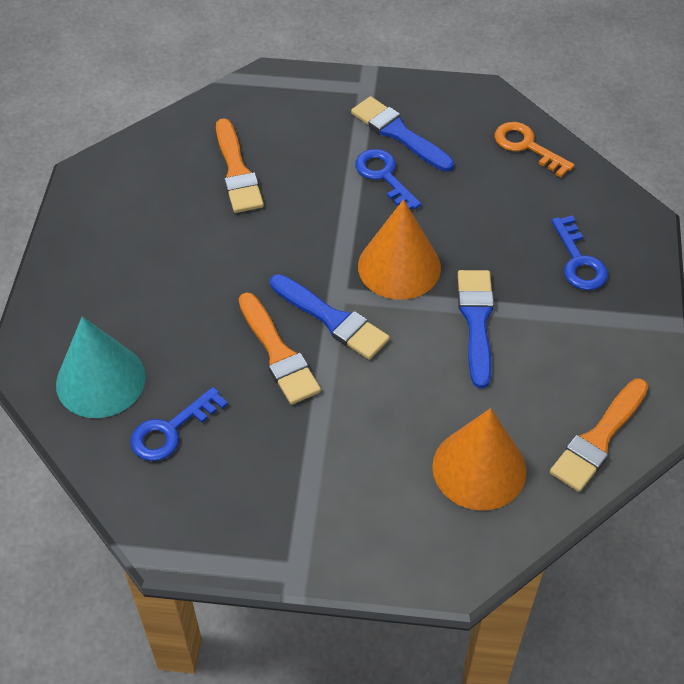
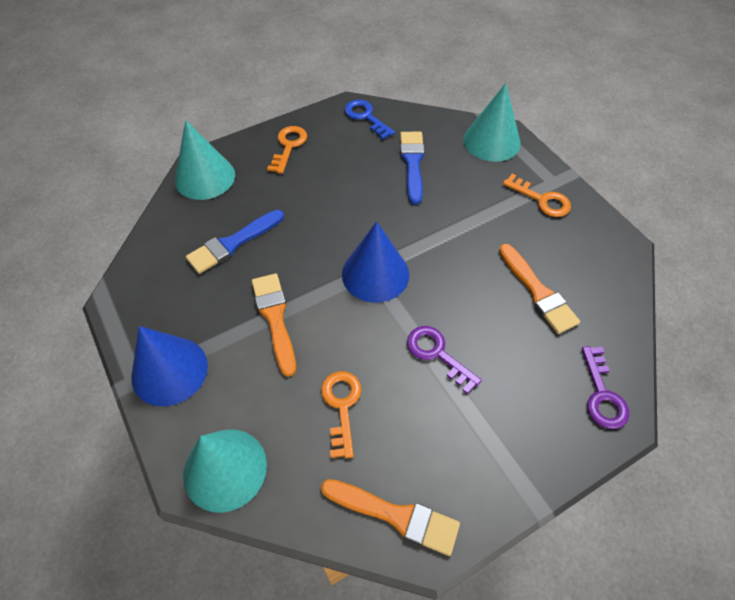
blue brush: 3 -> 2
blue cone: 0 -> 2
blue key: 3 -> 1
orange cone: 2 -> 0
orange key: 1 -> 3
purple key: 0 -> 2
turquoise cone: 1 -> 3

